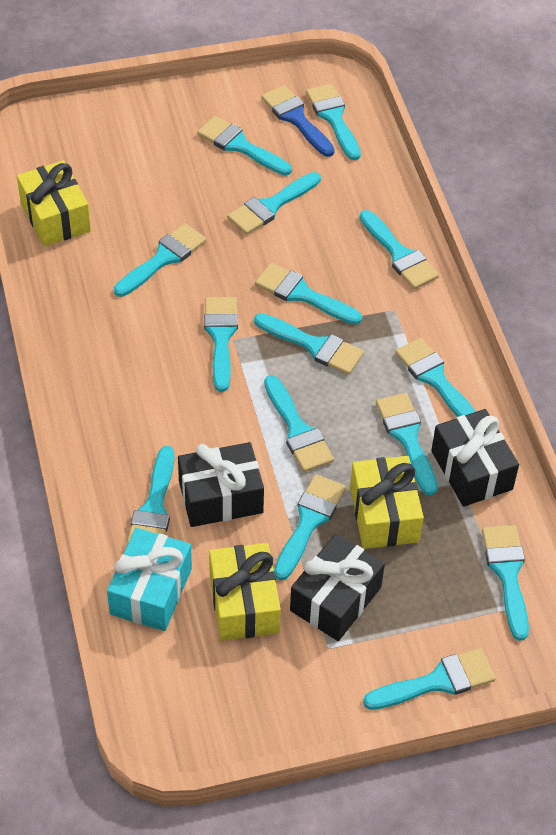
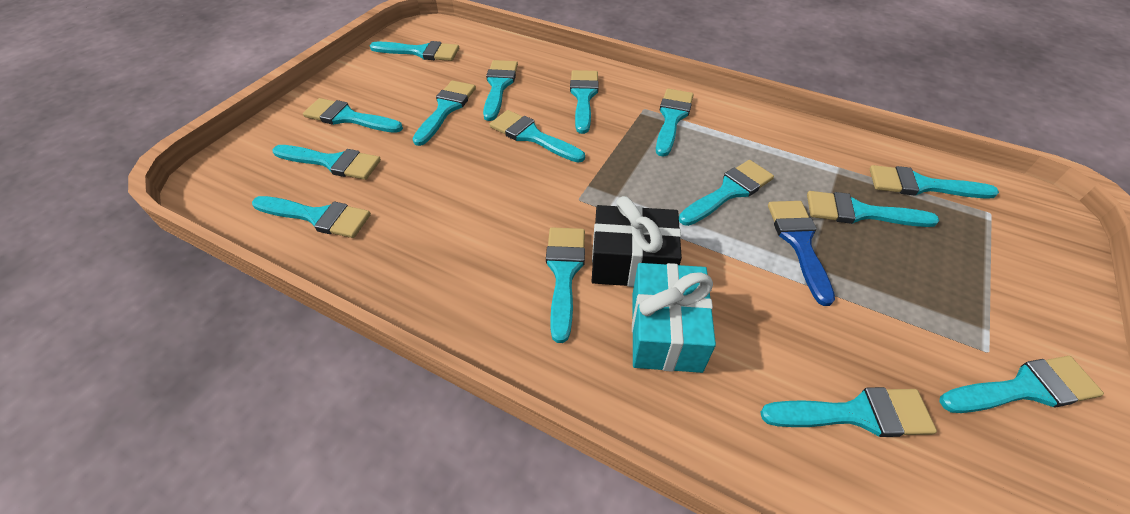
black gift: 3 -> 1
yellow gift: 3 -> 0

